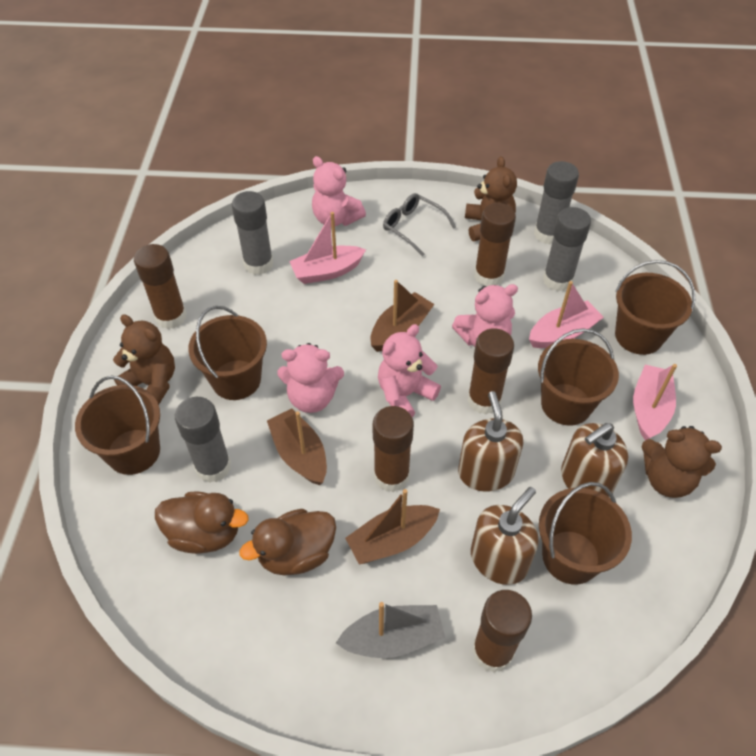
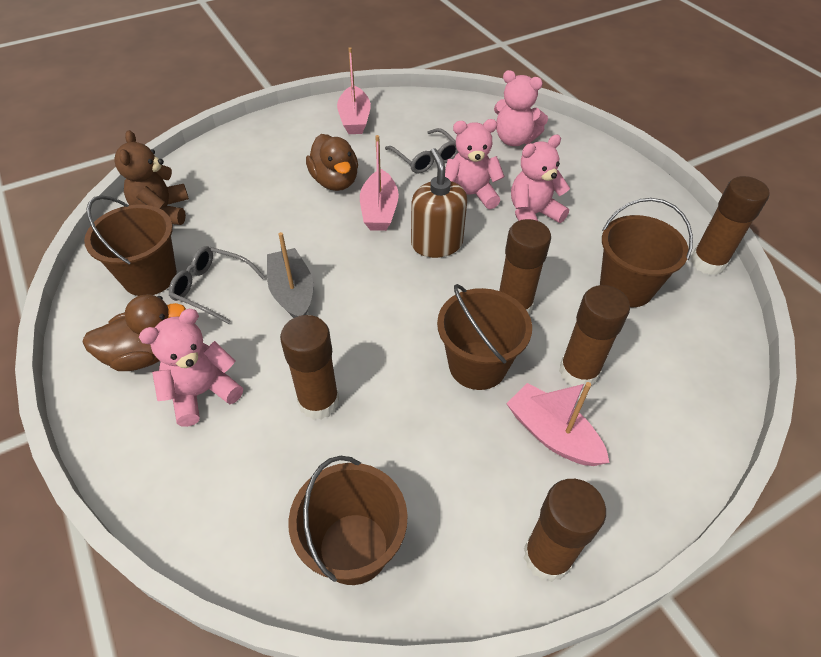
brown boat: 3 -> 0
brown bucket: 5 -> 4
brown soap dispenser: 3 -> 1
brown teddy bear: 3 -> 1
grey glasses: 1 -> 2
grey glue stick: 4 -> 0

